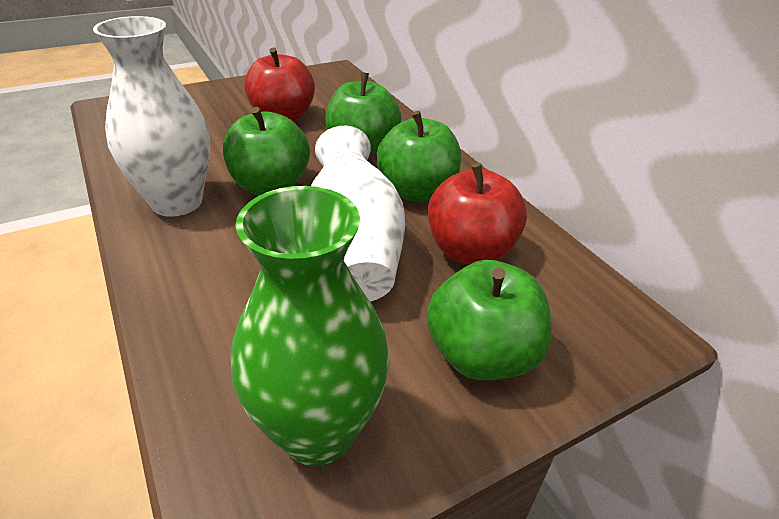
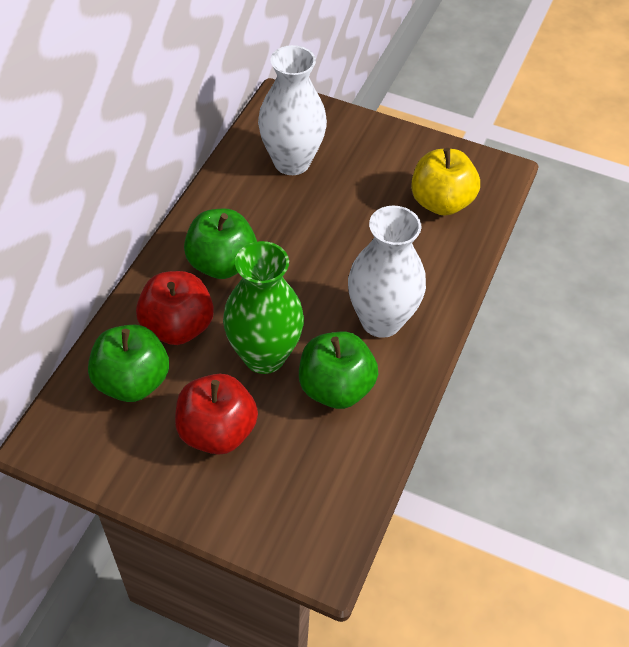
green apple: 4 -> 3
yellow apple: 0 -> 1

